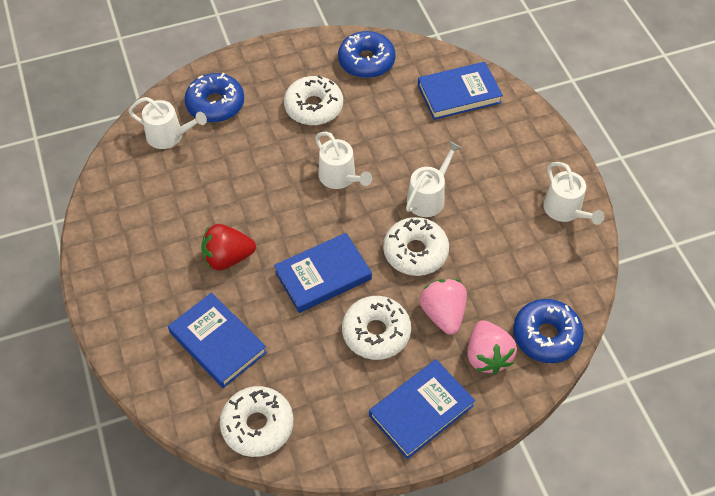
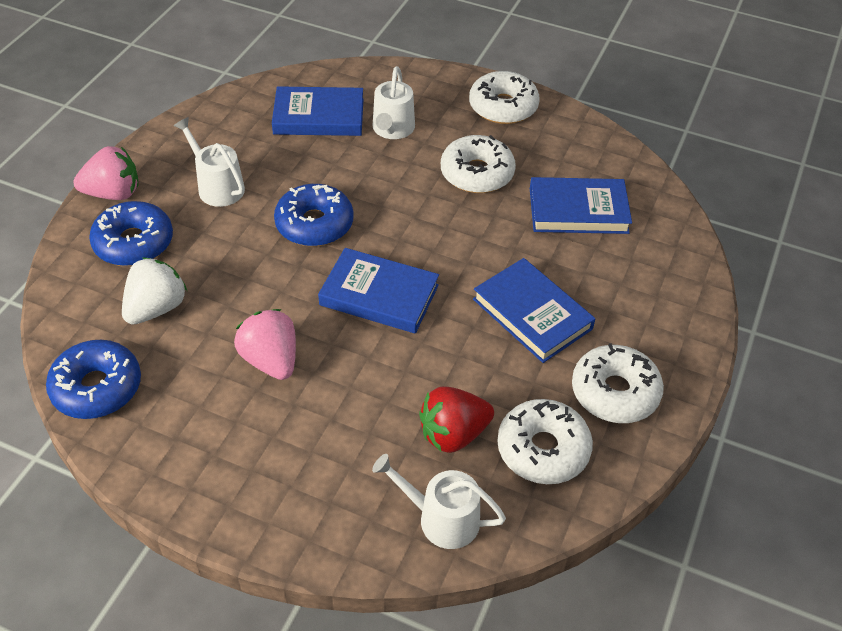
white strawberry: 0 -> 1
white watering can: 4 -> 3

